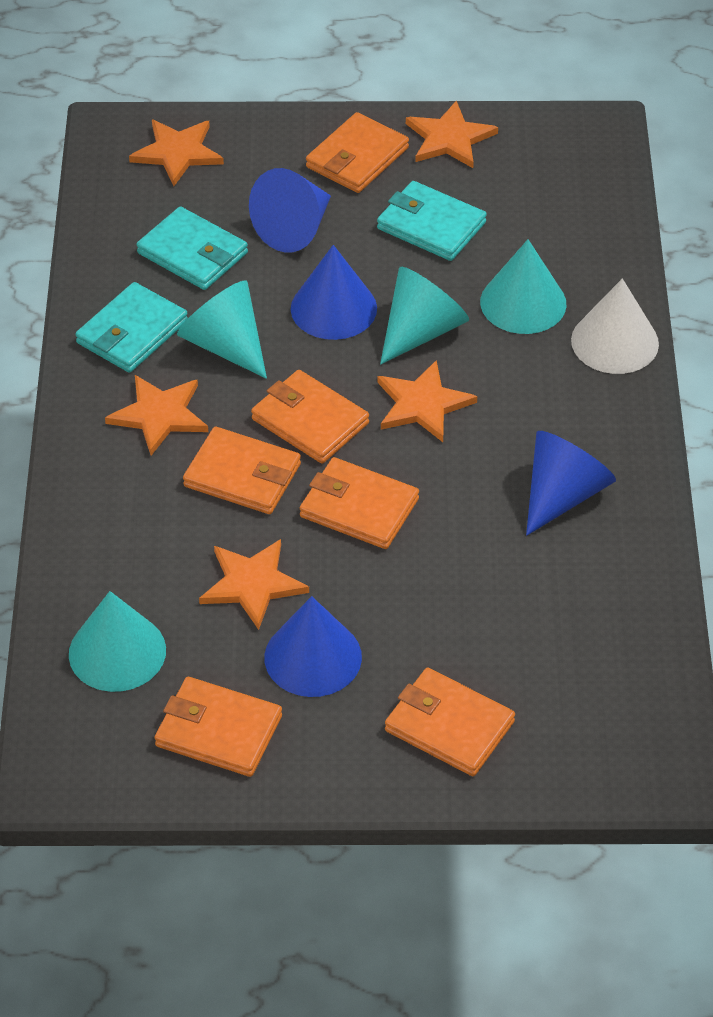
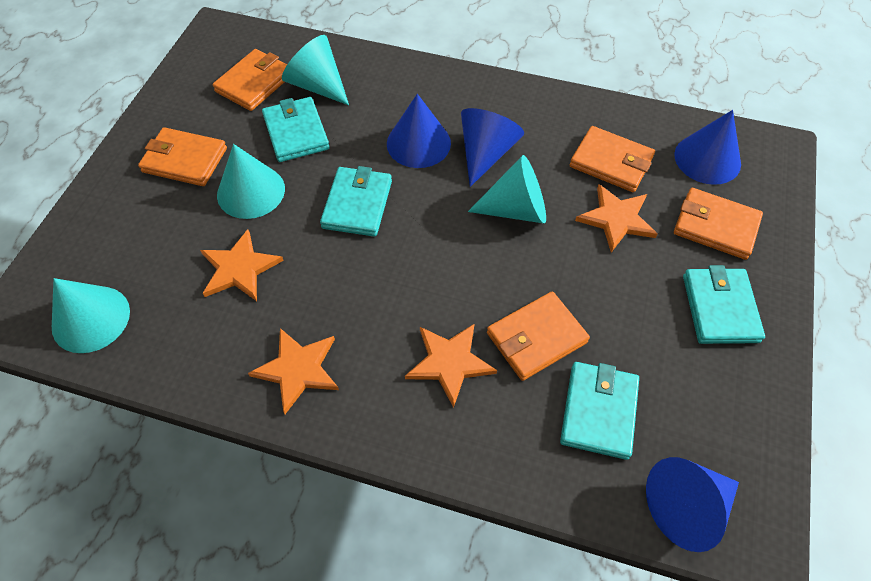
orange star: 5 -> 4
orange wallet: 6 -> 5
turquoise wallet: 3 -> 4
white cone: 1 -> 0

